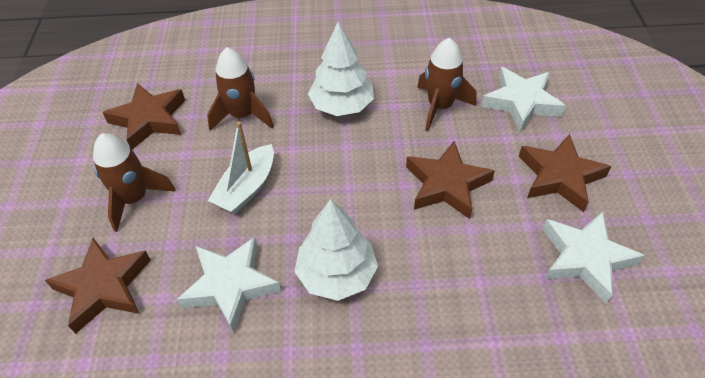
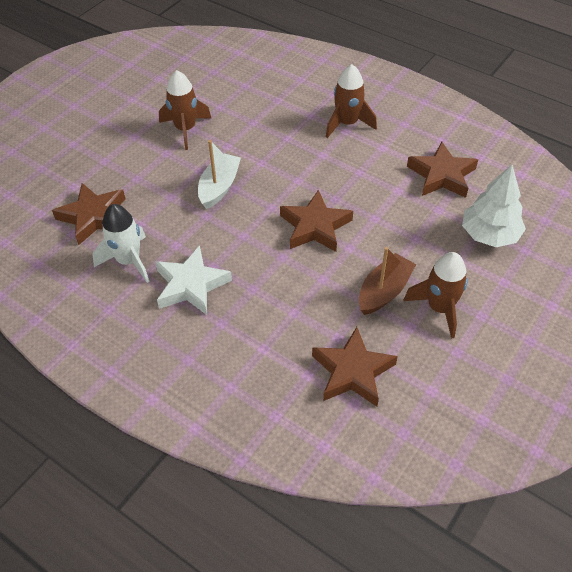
brown boat: 0 -> 1
white rocket: 0 -> 1
white star: 3 -> 1
white tree: 2 -> 1

